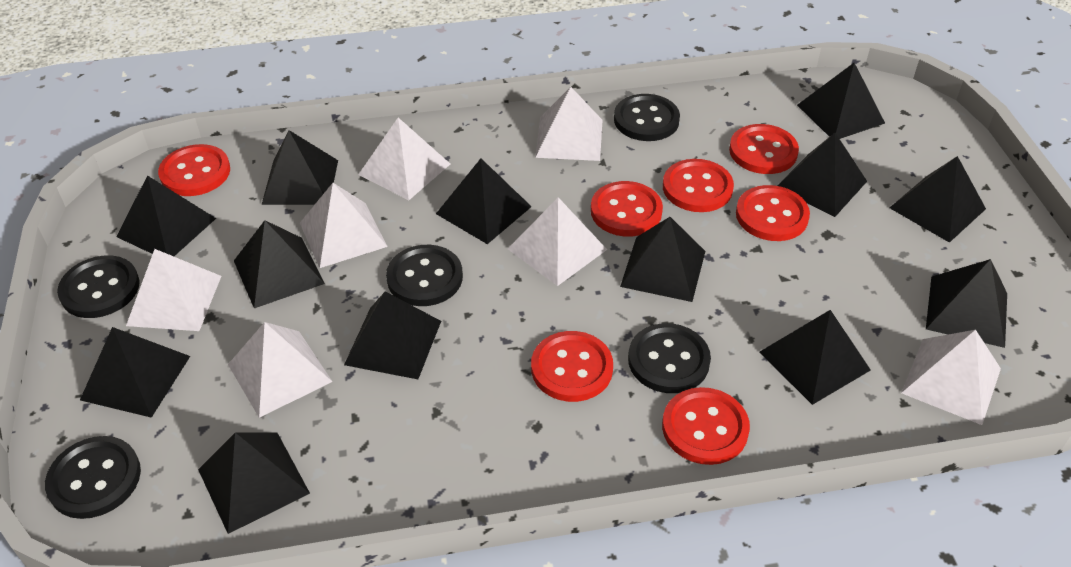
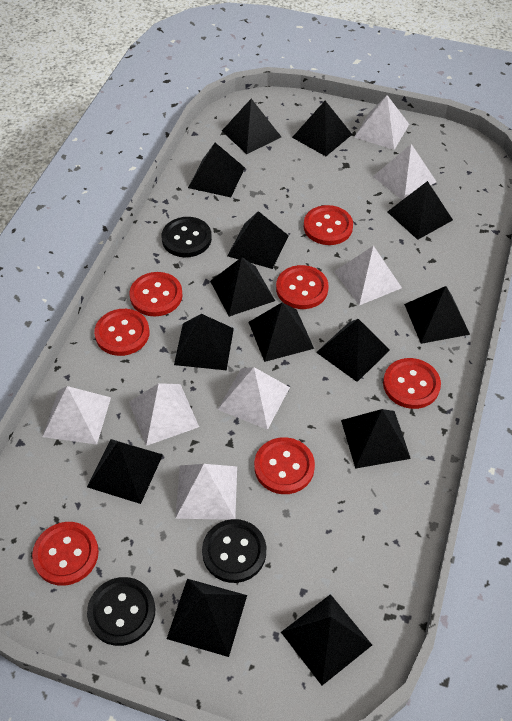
black button: 5 -> 3
black pyramid: 13 -> 14

